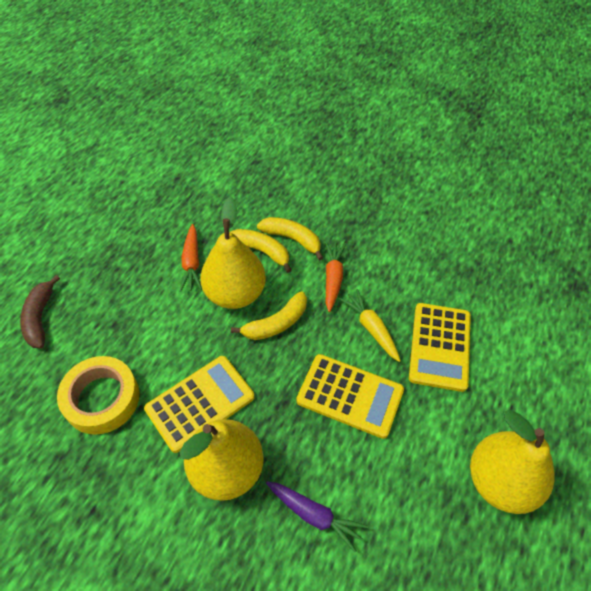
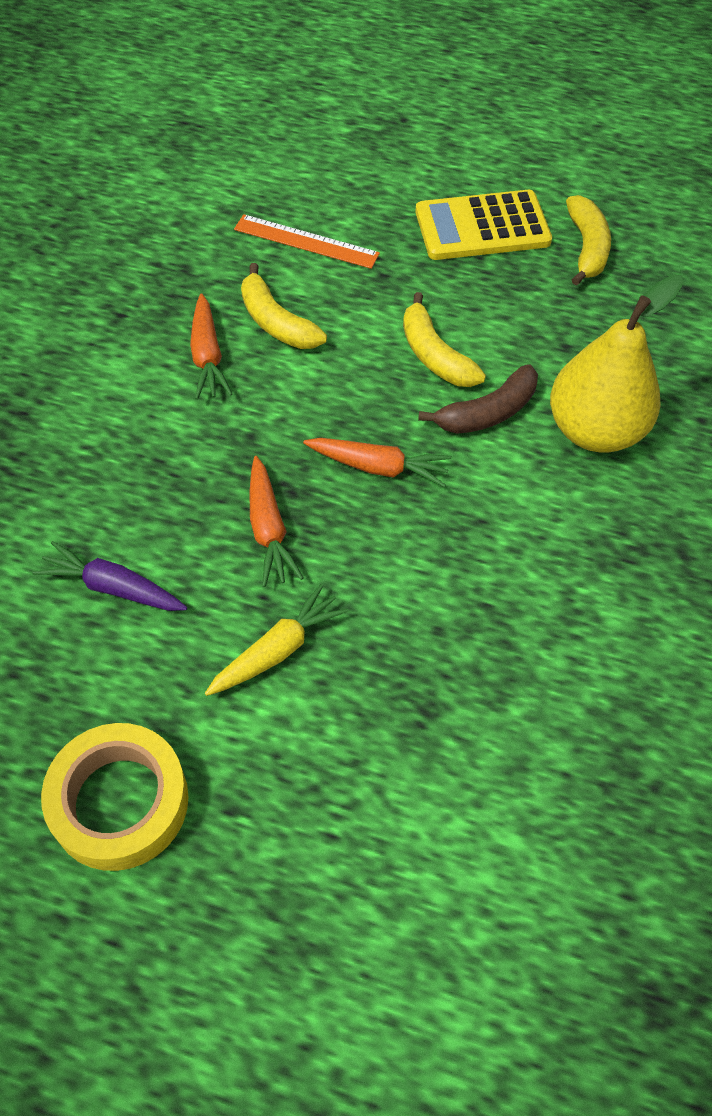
orange carrot: 2 -> 3
orange ruler: 0 -> 1
yellow calculator: 3 -> 1
yellow pear: 3 -> 1

